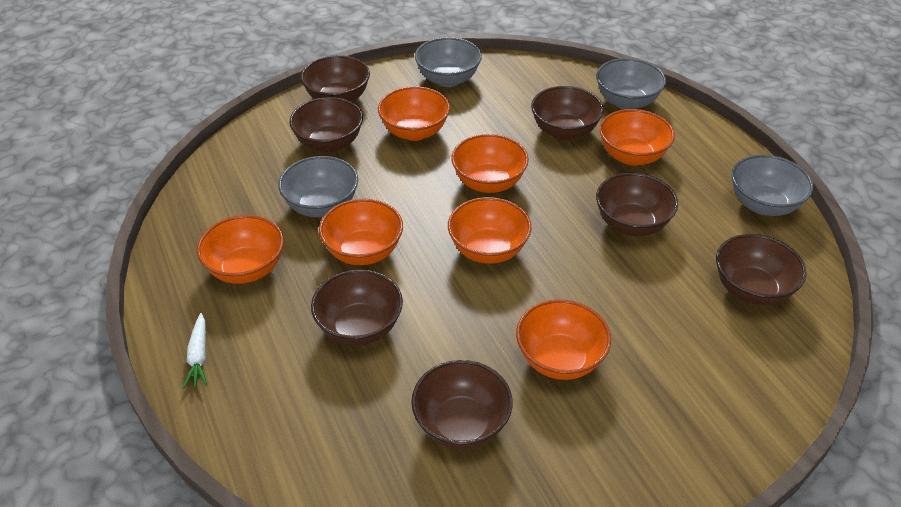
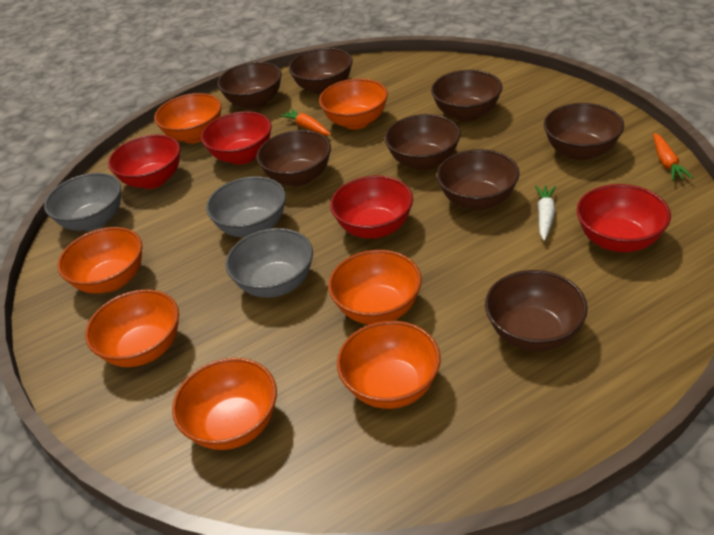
brown bowl: 7 -> 8
grey bowl: 4 -> 3
orange carrot: 0 -> 2
red bowl: 0 -> 4

